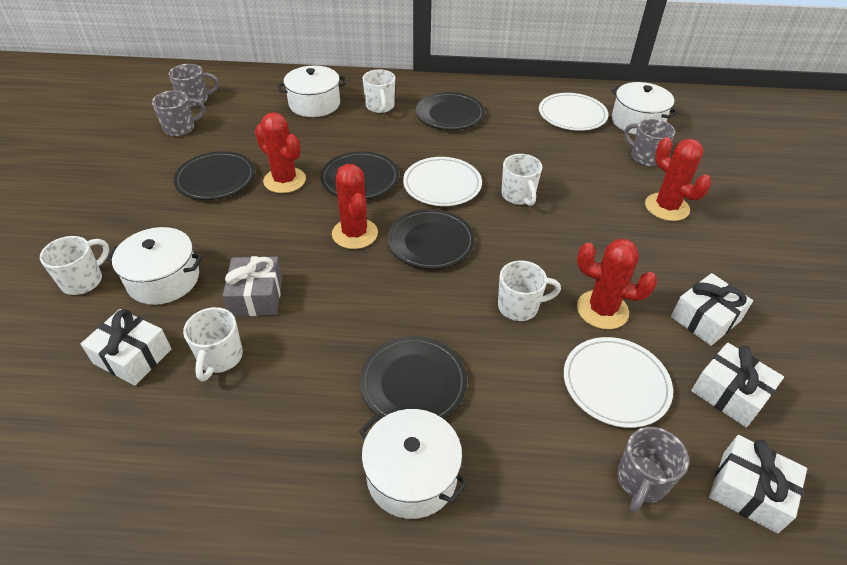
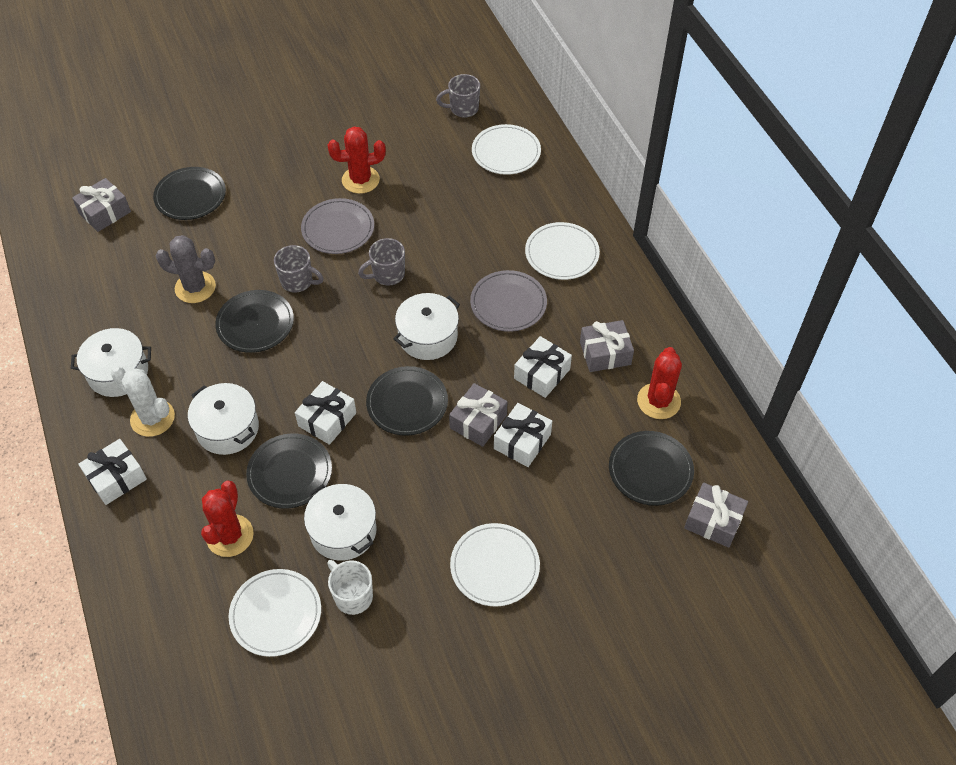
grey cactus: 0 -> 1
grey gift: 1 -> 4
grey mug: 4 -> 3
grey plate: 0 -> 2
red cactus: 4 -> 3
white cactus: 0 -> 1
white mug: 5 -> 1
white plate: 3 -> 4

